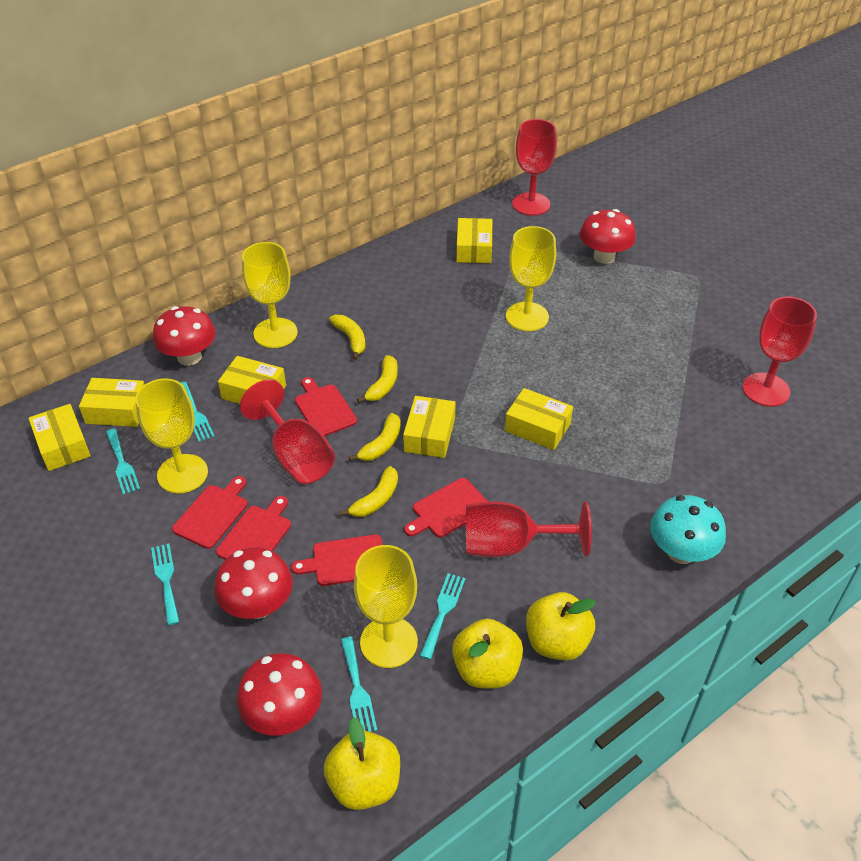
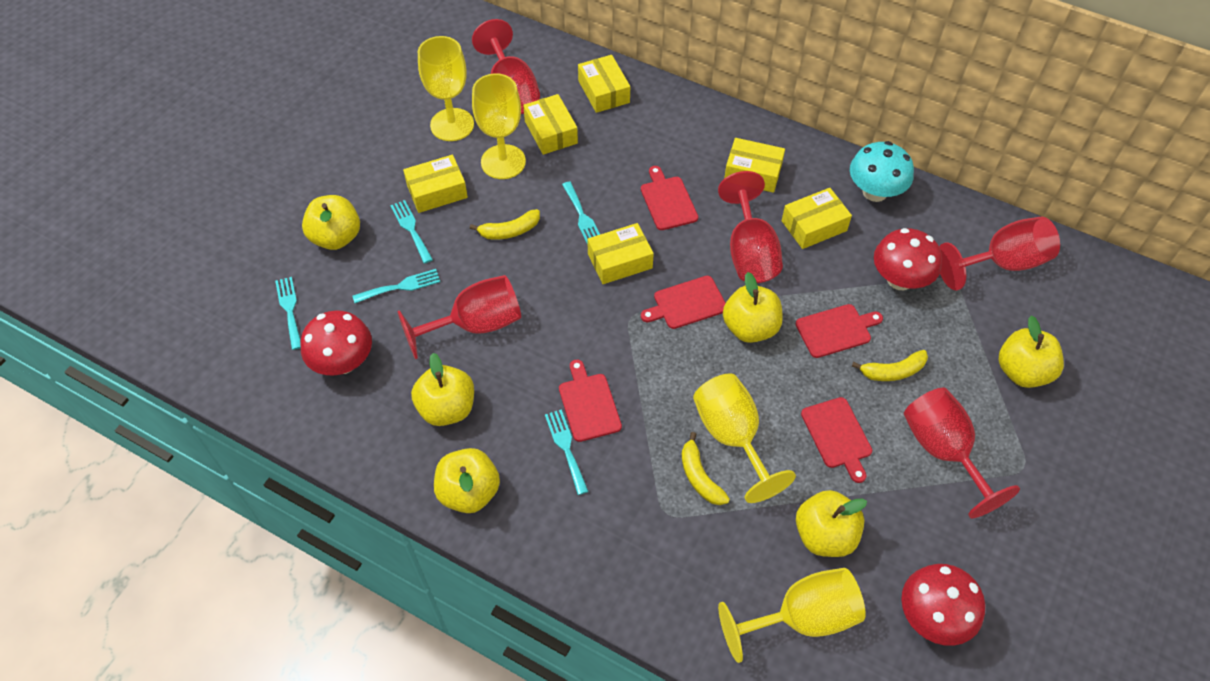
red goblet: 4 -> 5
red mushroom: 4 -> 3
yellow apple: 3 -> 6
yellow banana: 4 -> 3

